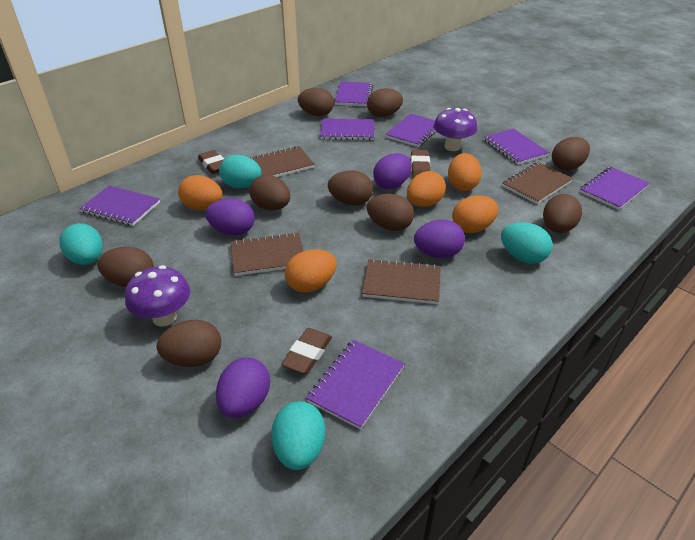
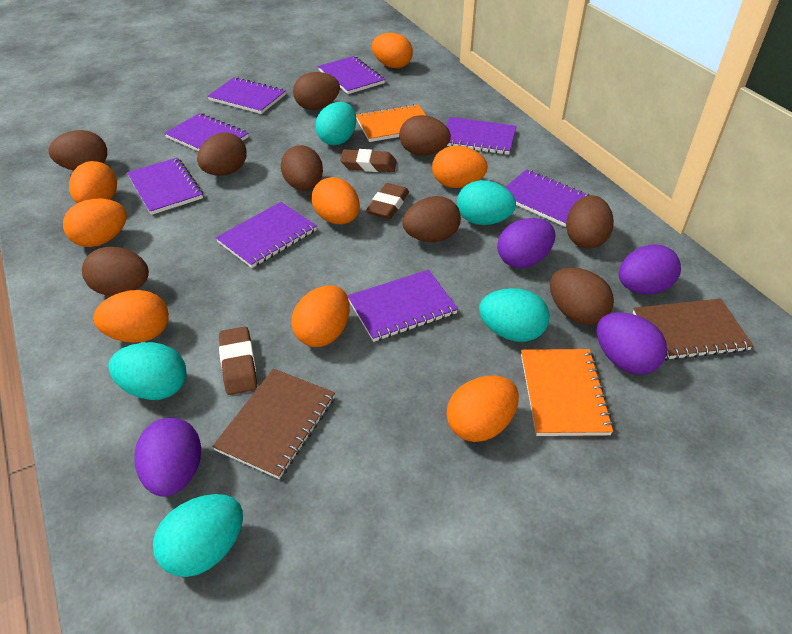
brown notebook: 4 -> 2
orange egg: 5 -> 8
orange notebook: 0 -> 2
purple mushroom: 2 -> 0
purple notebook: 7 -> 8
turquoise egg: 4 -> 5

